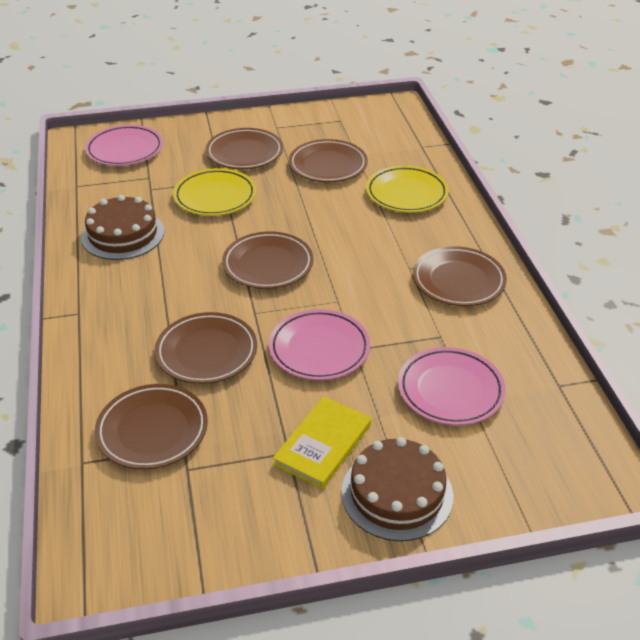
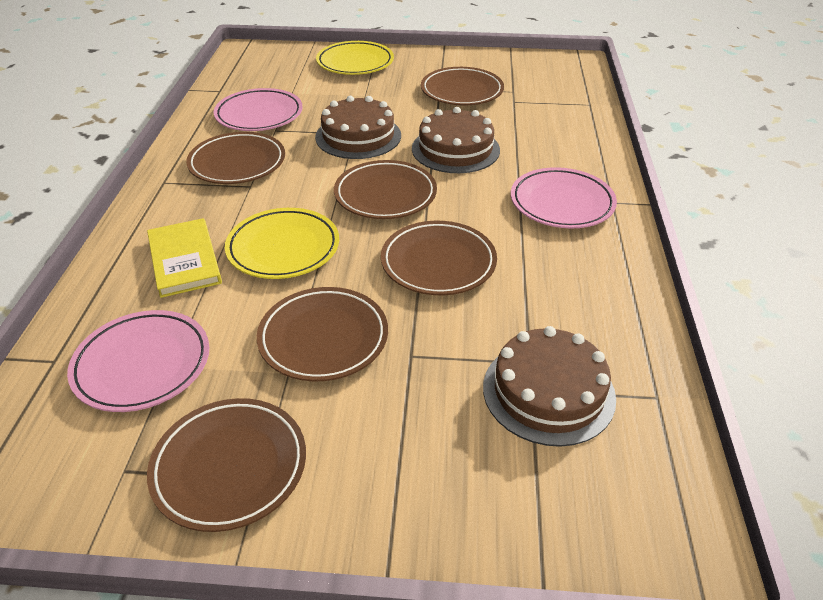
brown cake: 2 -> 3

